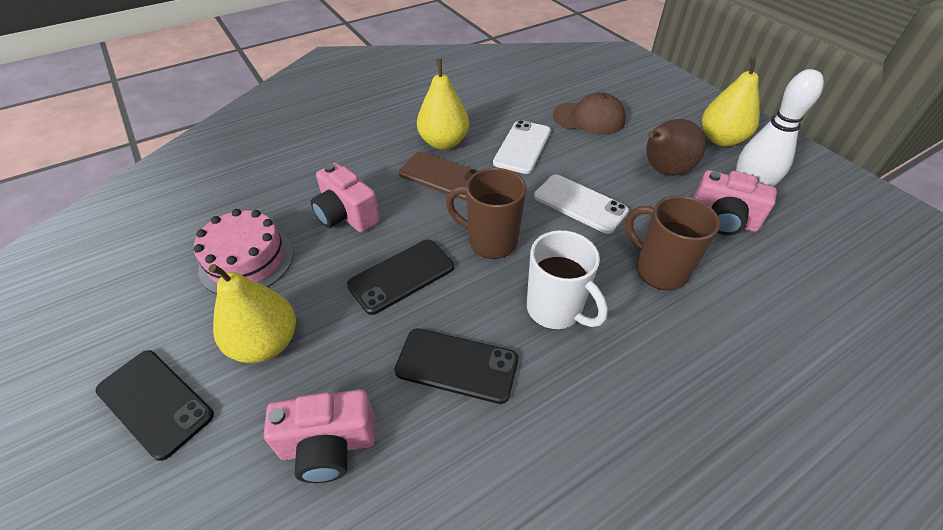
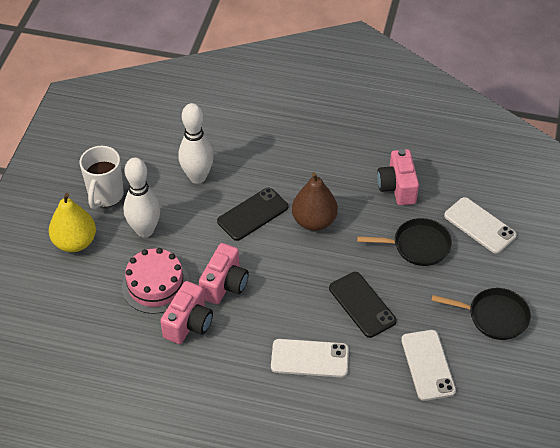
black pan: 0 -> 2
black phone: 3 -> 2
brown cap: 1 -> 0
brown mug: 2 -> 0
brown phone: 1 -> 0
white bowling pin: 1 -> 2
white phone: 2 -> 3
yellow pear: 3 -> 1

